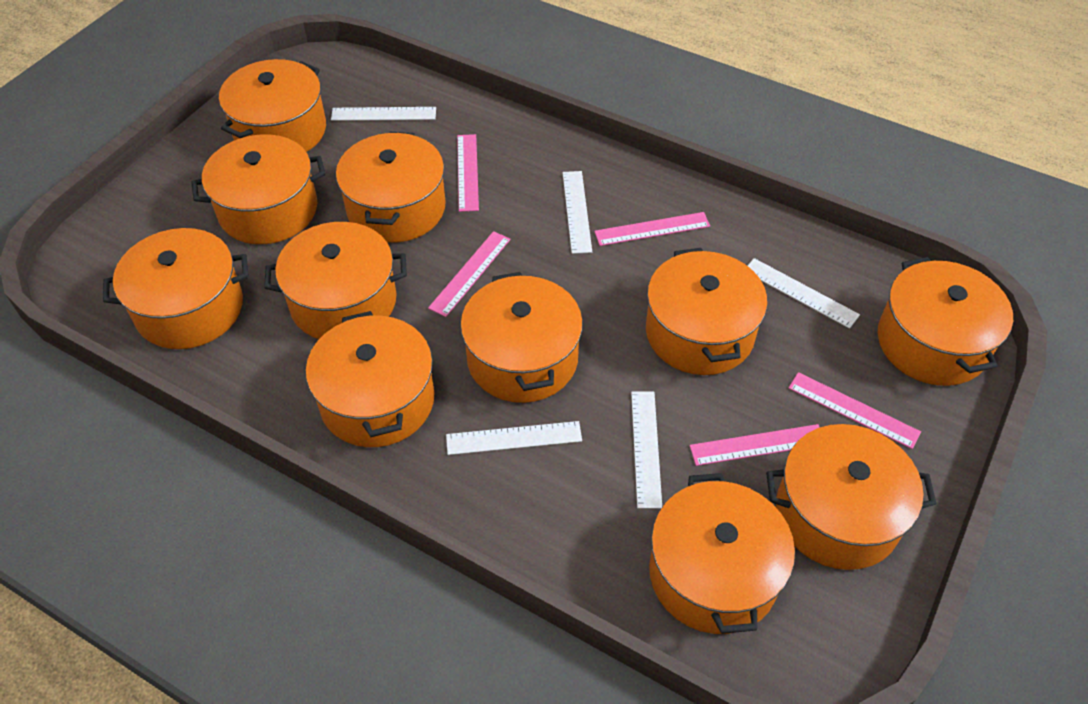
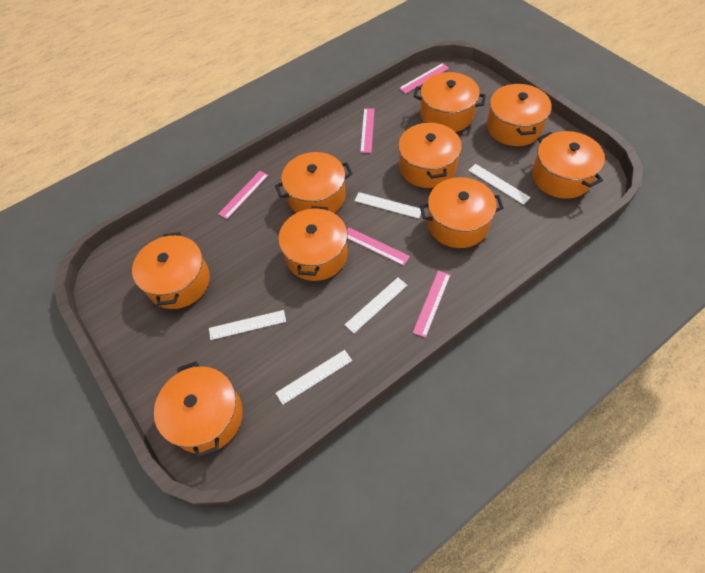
orange pot: 11 -> 9

